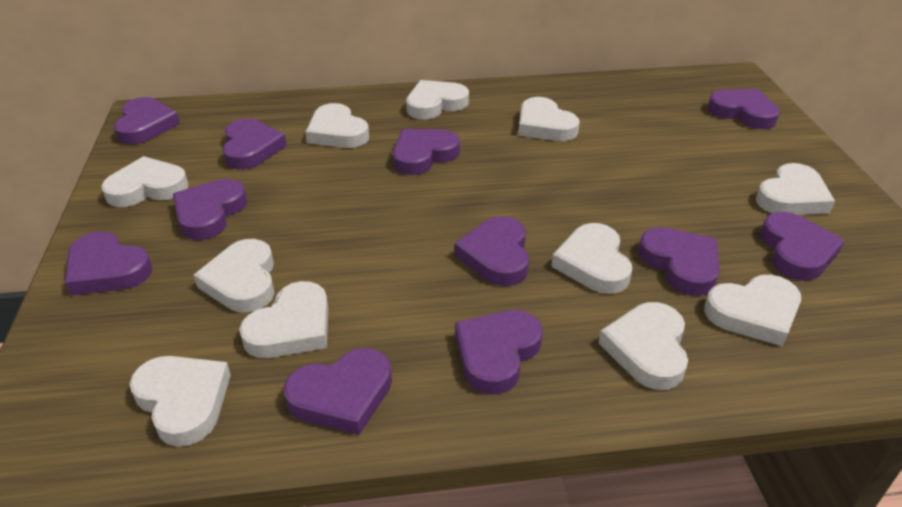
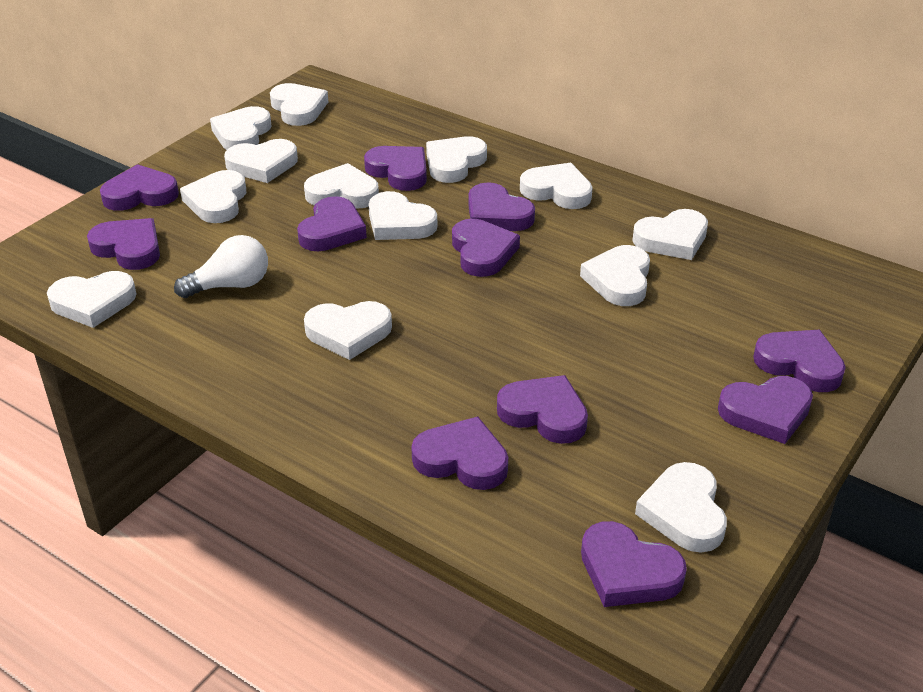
white heart: 11 -> 13
white light bulb: 0 -> 1

